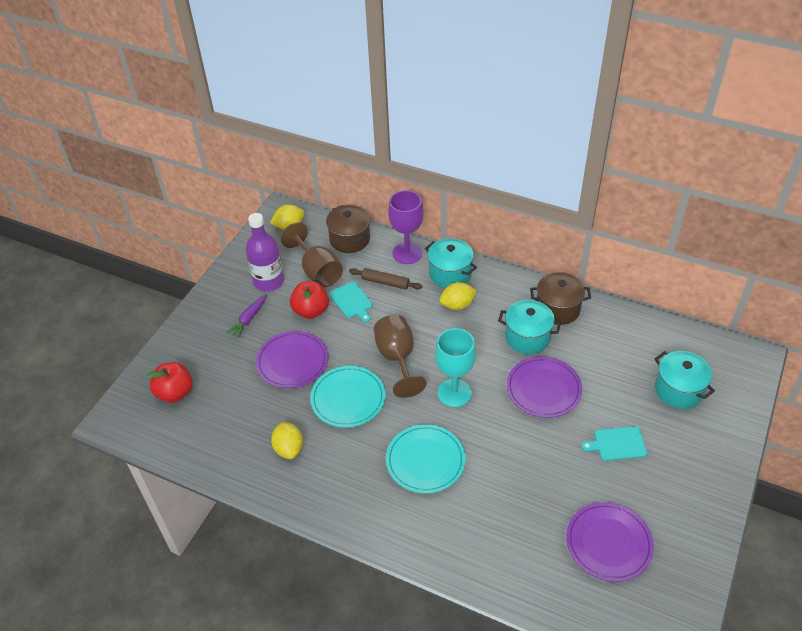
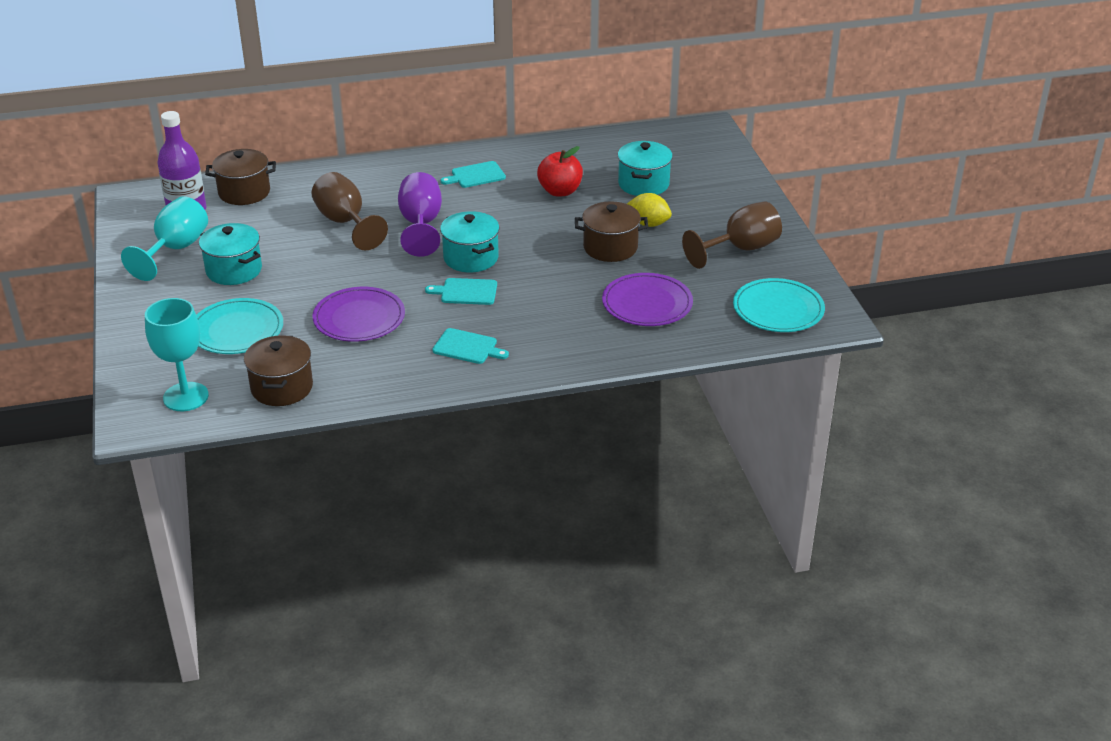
brown pot: 2 -> 3
brown rolling pin: 1 -> 0
purple carrot: 1 -> 0
purple plate: 3 -> 2
red apple: 2 -> 1
turquoise cutting board: 2 -> 3
turquoise goblet: 1 -> 2
yellow lemon: 3 -> 1

